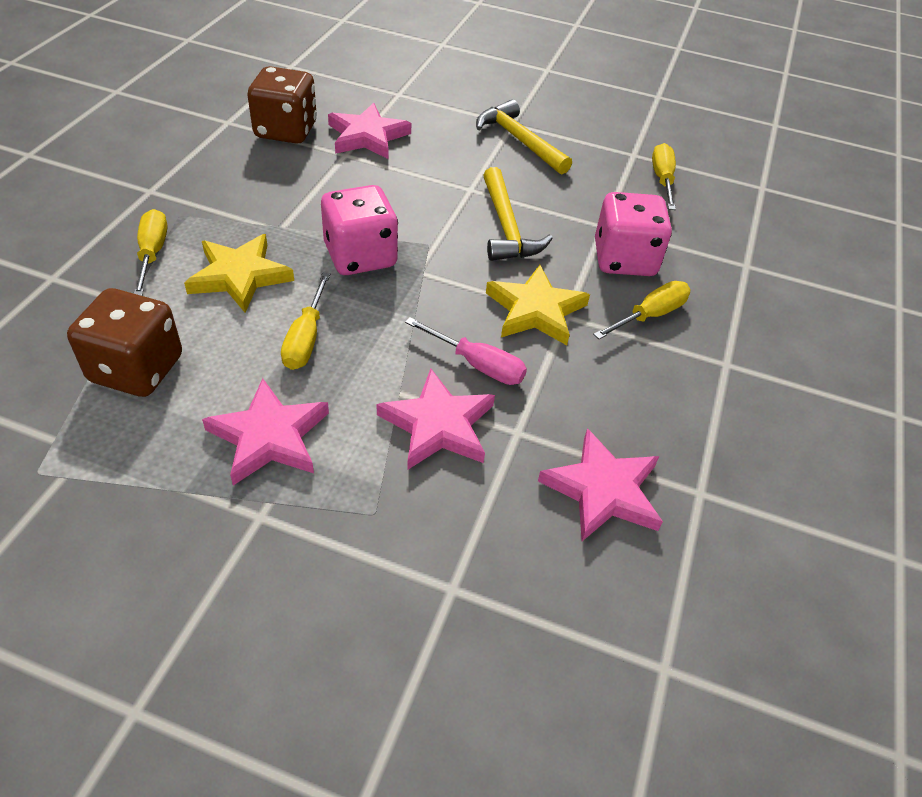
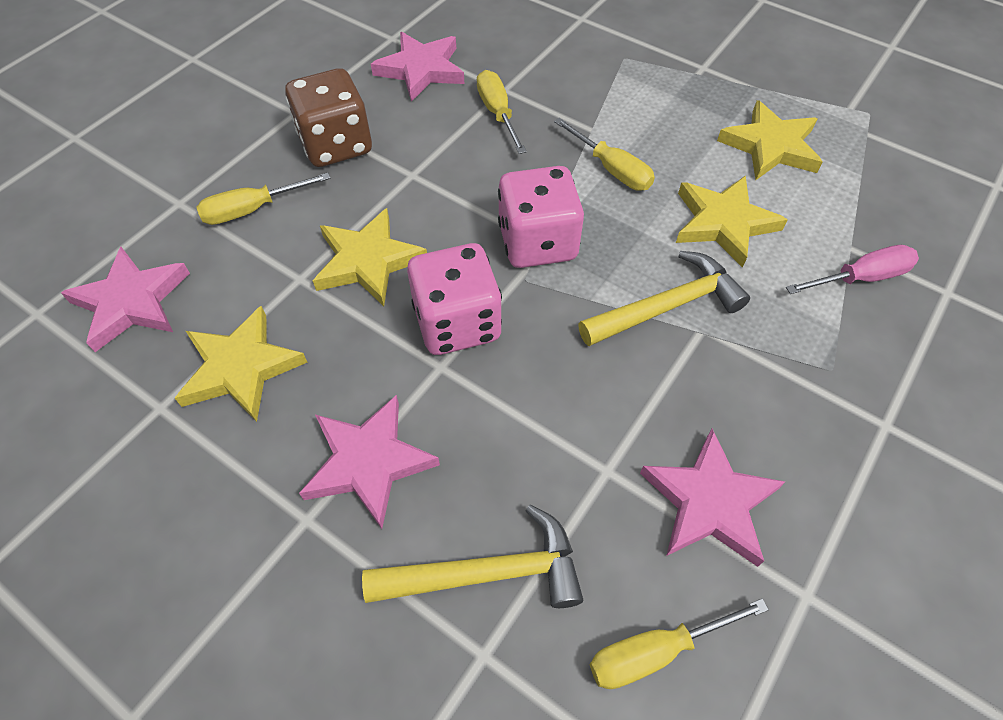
brown dice: 2 -> 1
yellow star: 2 -> 4

